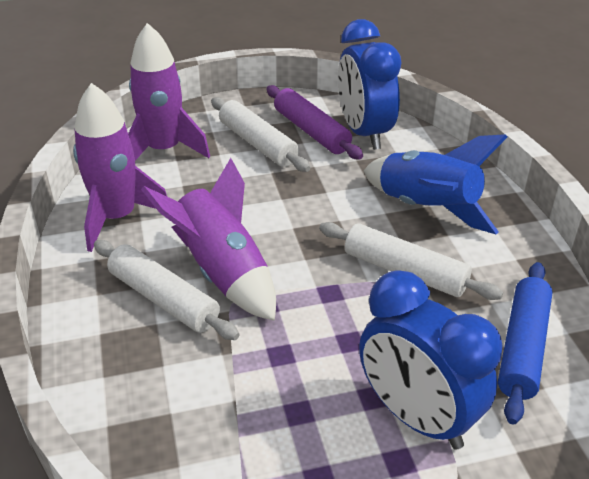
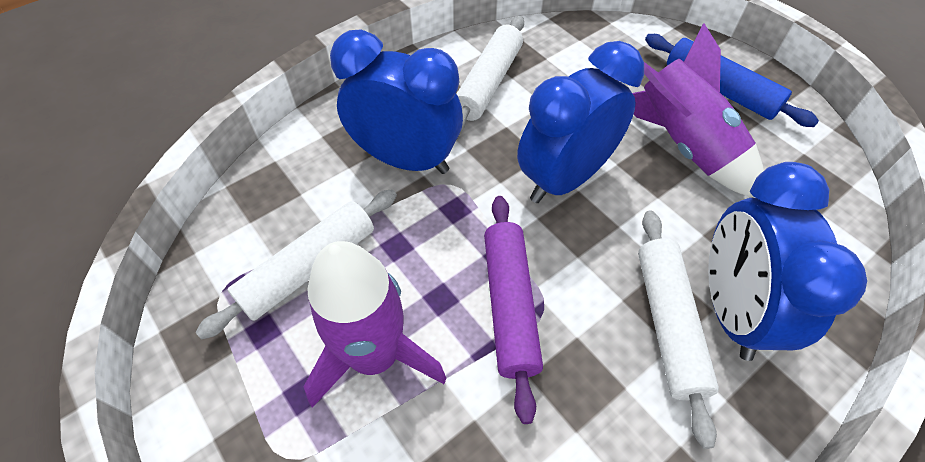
blue clock: 2 -> 3
blue rocket: 1 -> 0
purple rocket: 3 -> 2

